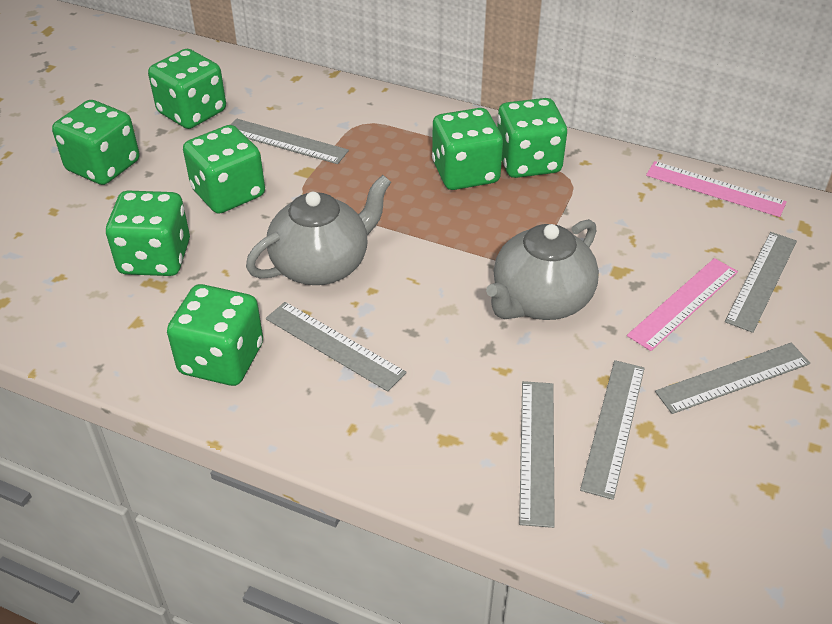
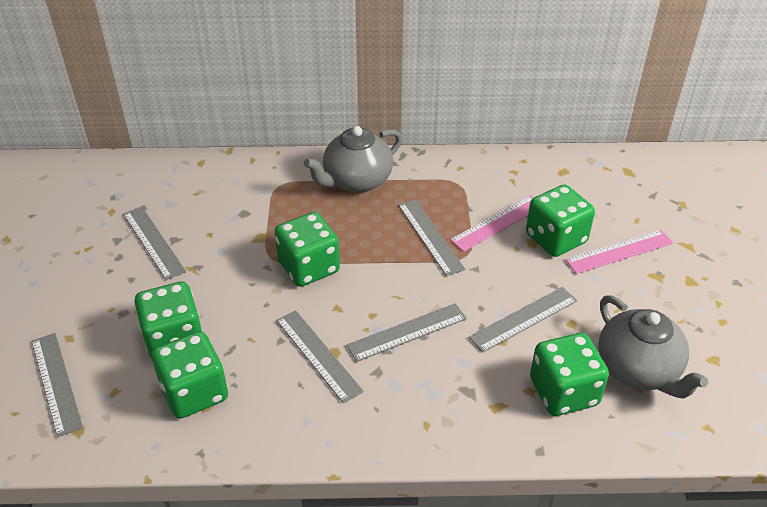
green dice: 7 -> 5

